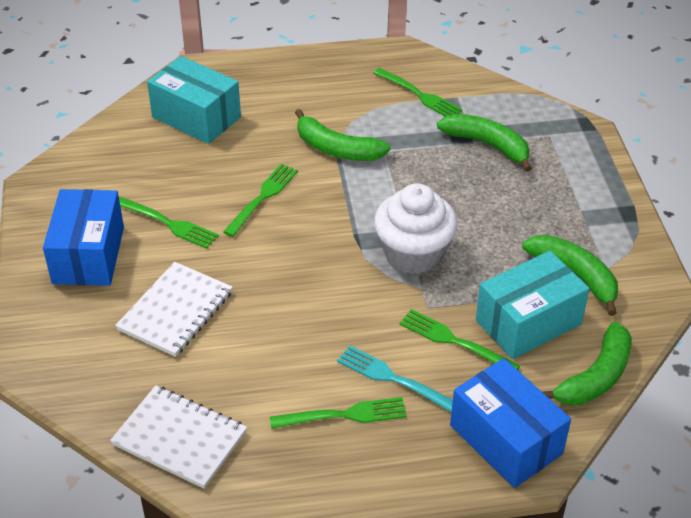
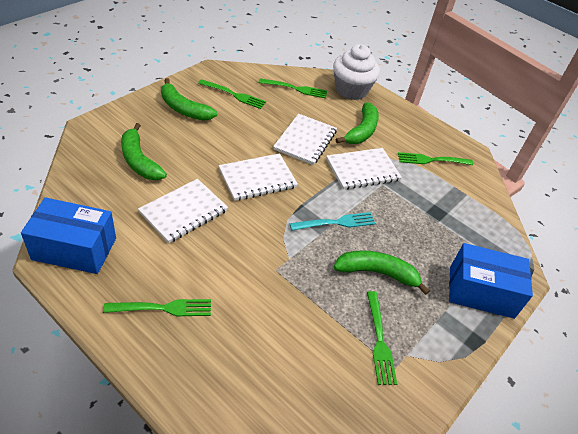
turquoise box: 2 -> 0
white notebook: 2 -> 4

